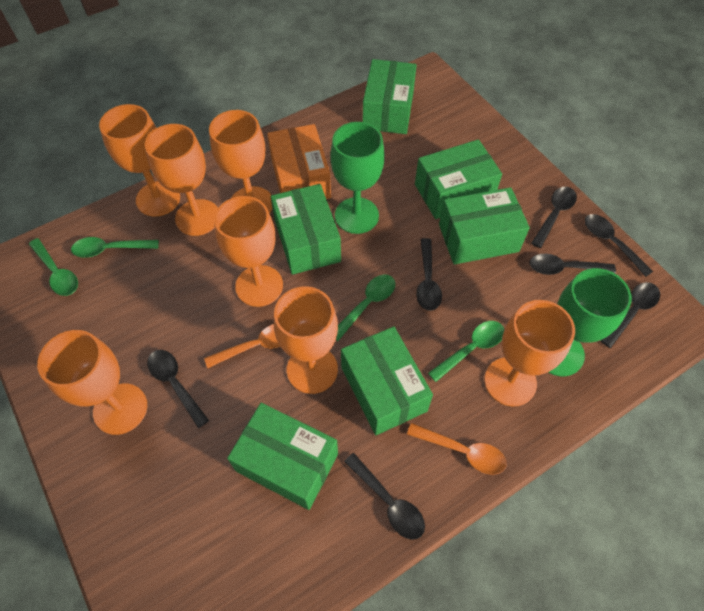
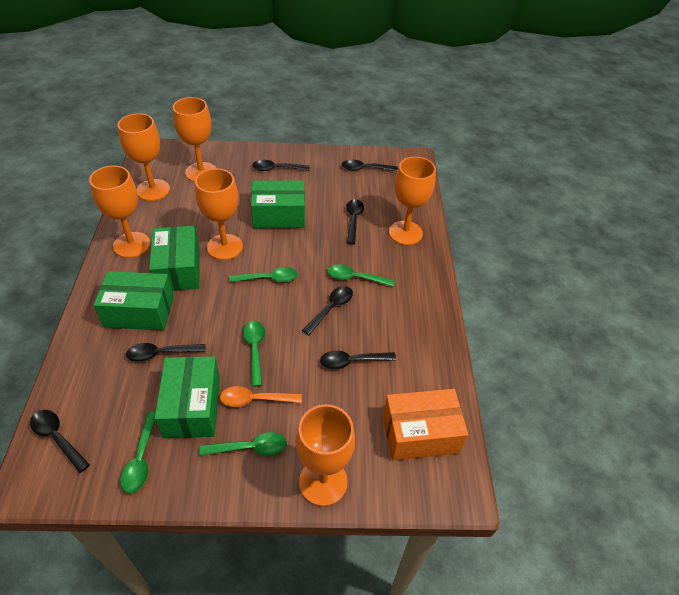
green box: 6 -> 4
green goblet: 2 -> 0
green spoon: 4 -> 5
orange goblet: 7 -> 6
orange spoon: 2 -> 1

